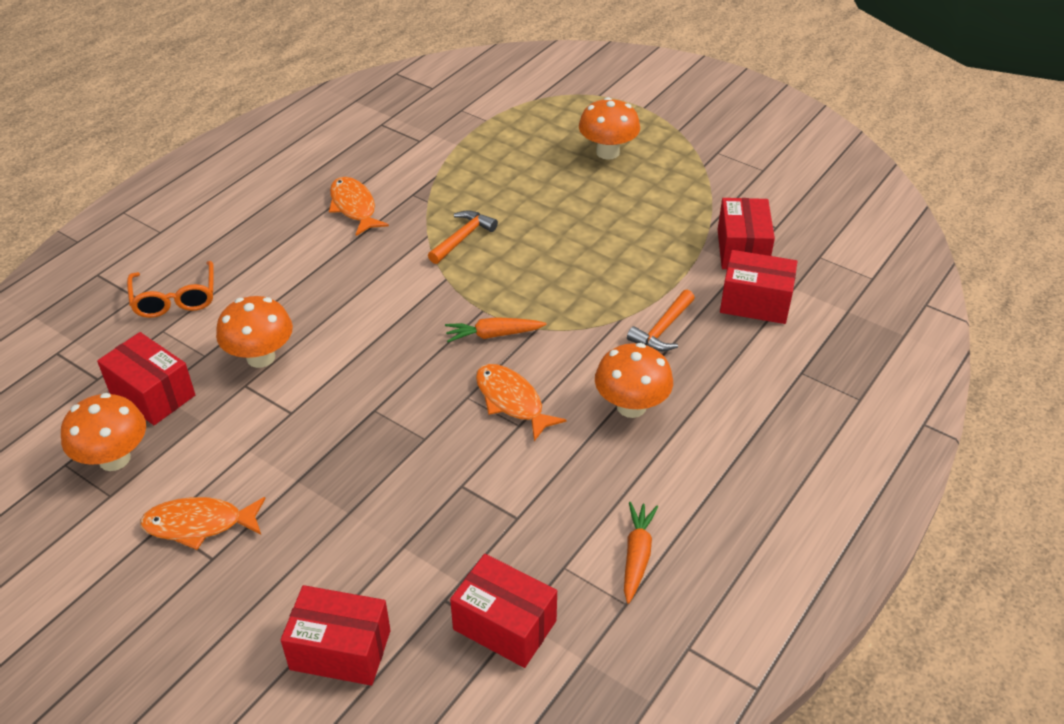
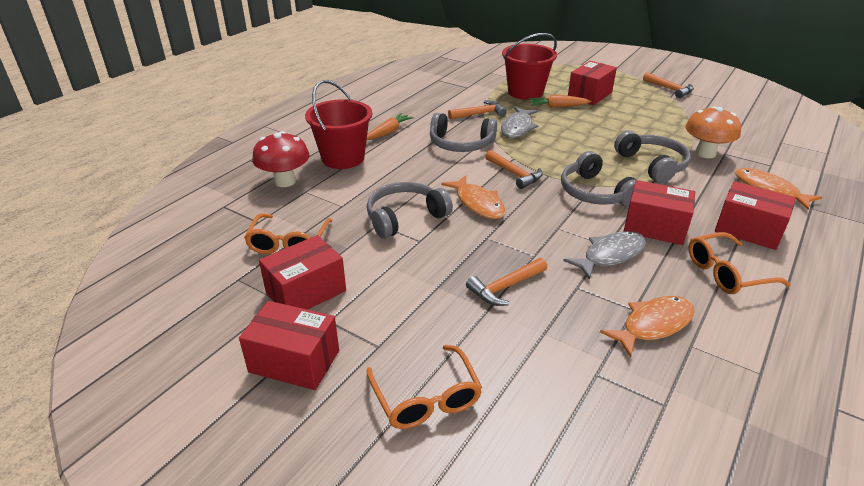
grey fish: 0 -> 2
grey headphones: 0 -> 4
orange glasses: 1 -> 3
orange hammer: 2 -> 4
orange mushroom: 4 -> 1
red bucket: 0 -> 2
red mushroom: 0 -> 1

